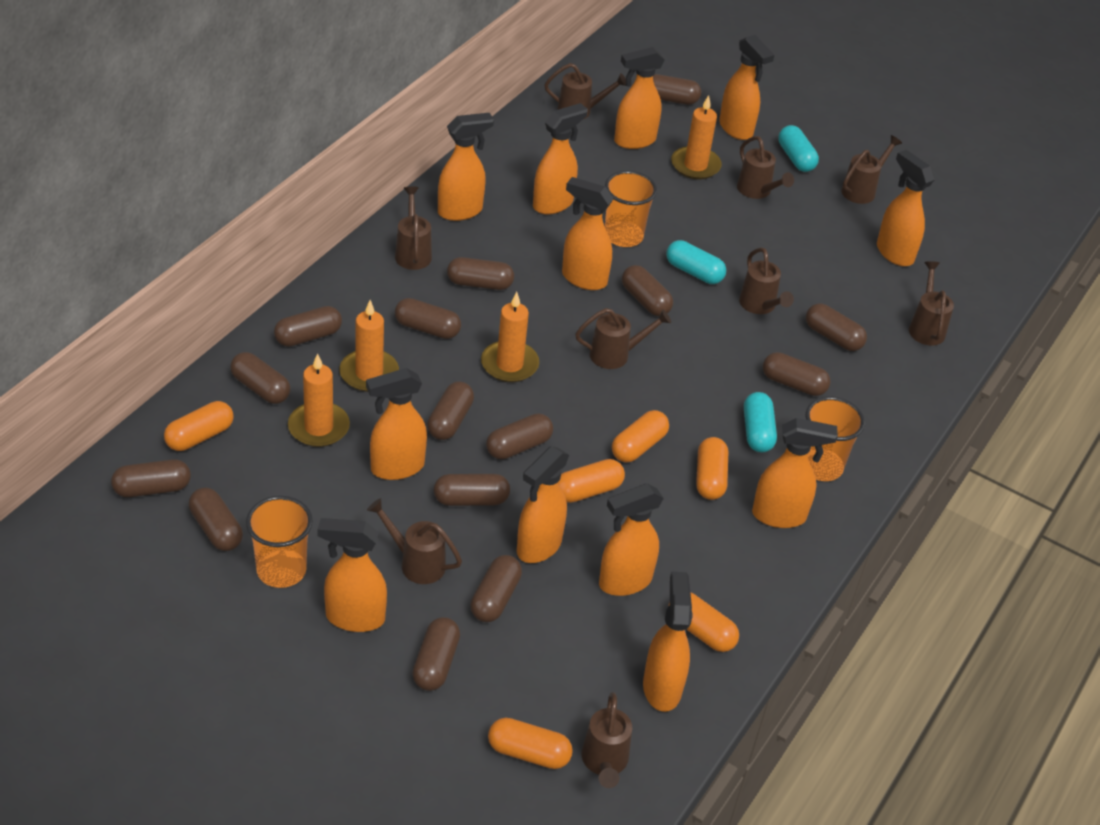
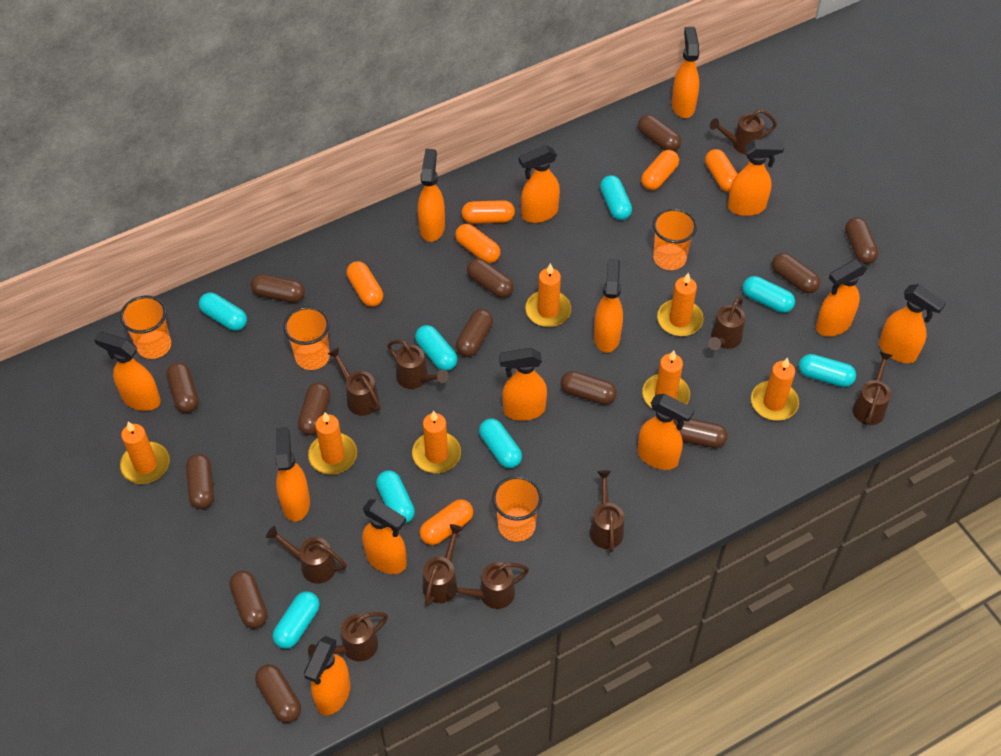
brown capsule: 15 -> 13
brown watering can: 9 -> 10
orange candle: 4 -> 7
orange cup: 3 -> 4
orange spray bottle: 12 -> 13
turquoise capsule: 3 -> 8

